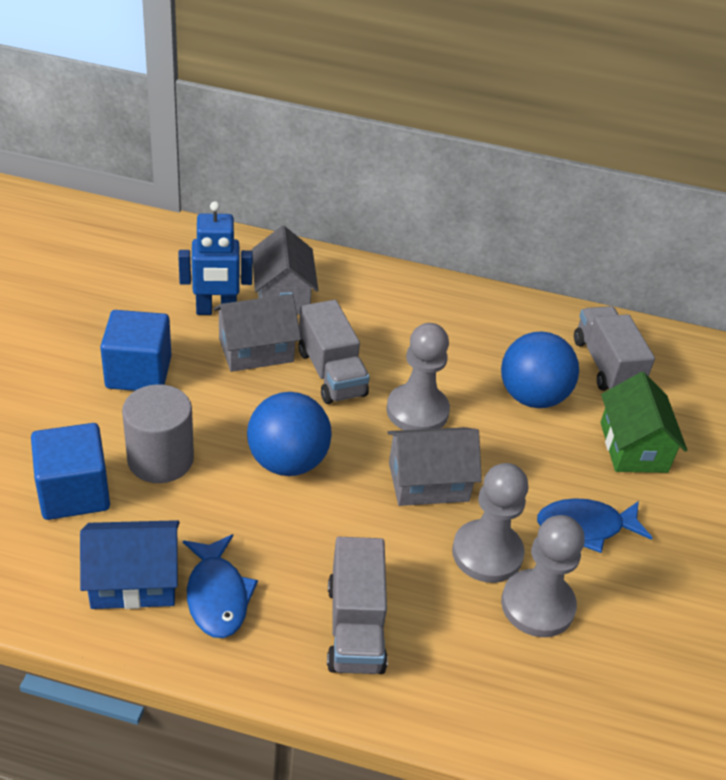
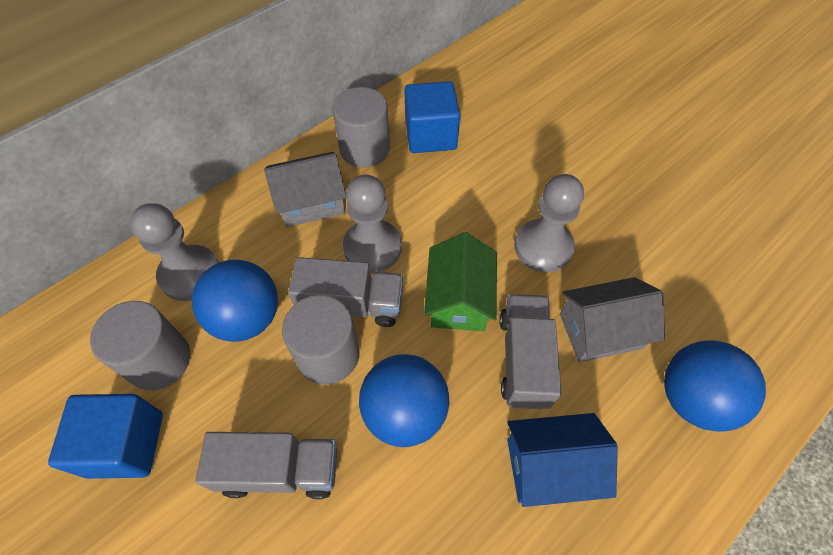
blue ball: 2 -> 3
blue fish: 2 -> 0
blue robot: 1 -> 0
grey cylinder: 1 -> 3
grey house: 3 -> 2

